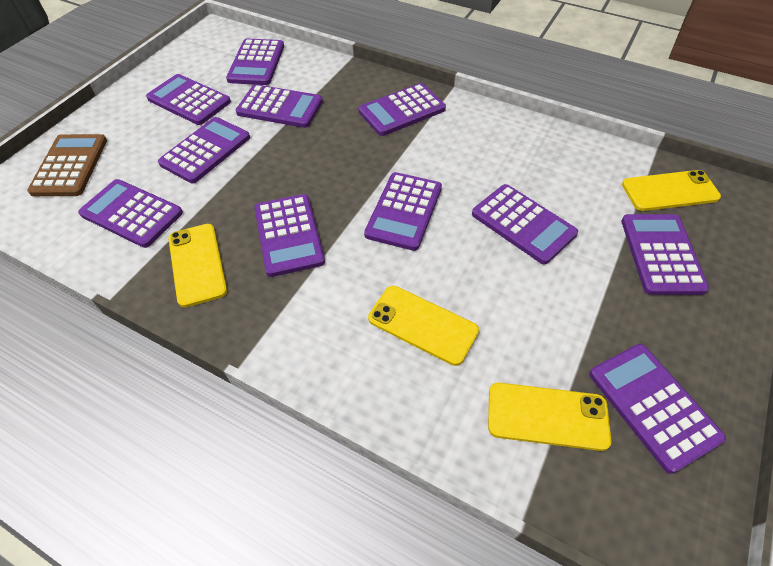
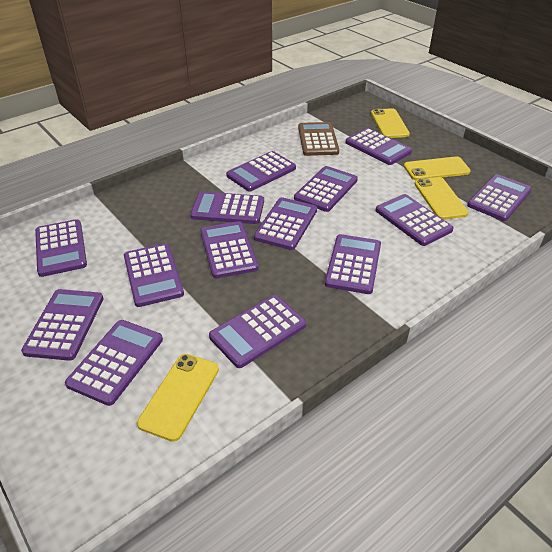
purple calculator: 11 -> 14

